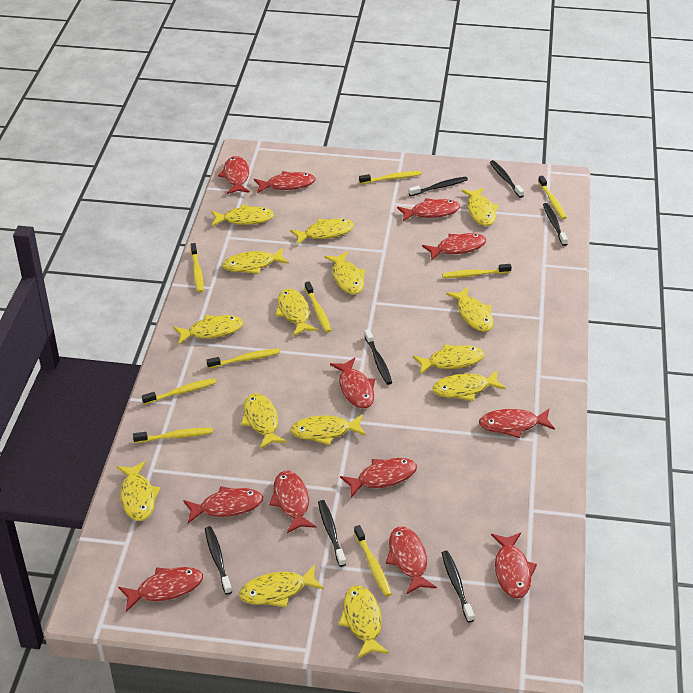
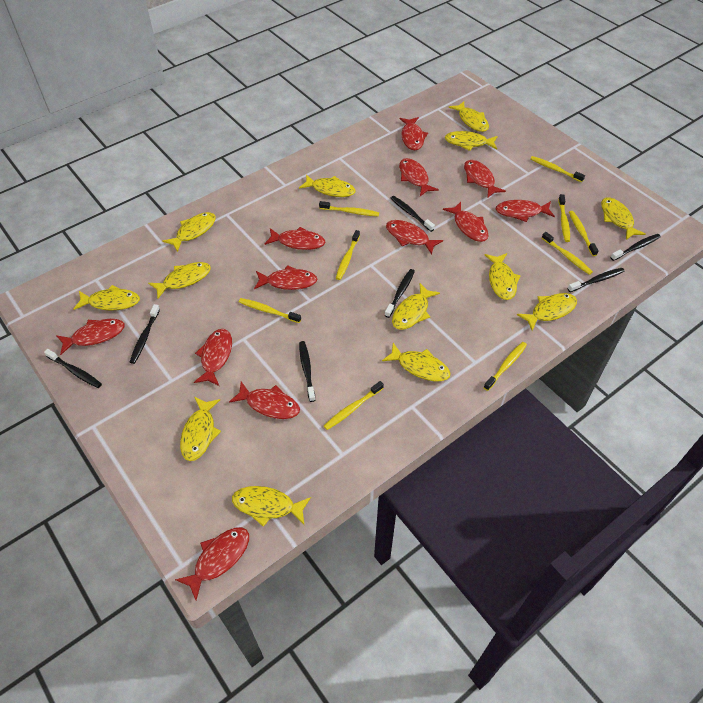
yellow fish: 15 -> 13

